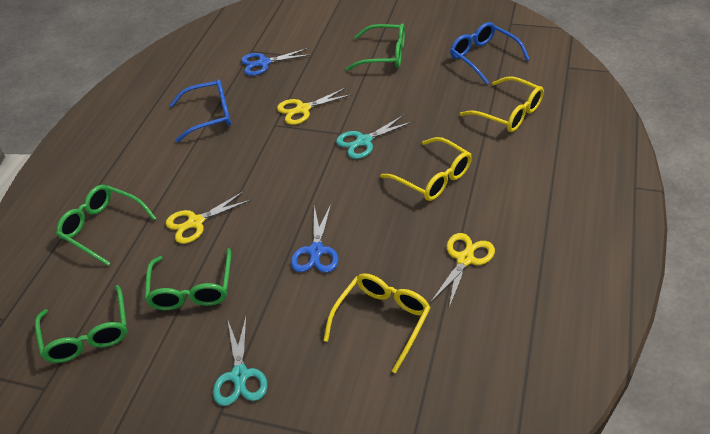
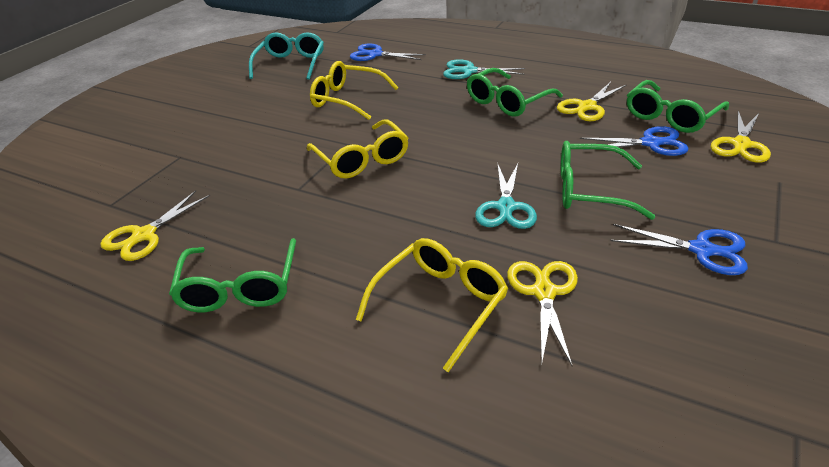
blue glasses: 2 -> 0
blue scissors: 2 -> 3
turquoise glasses: 0 -> 1
yellow scissors: 3 -> 4

